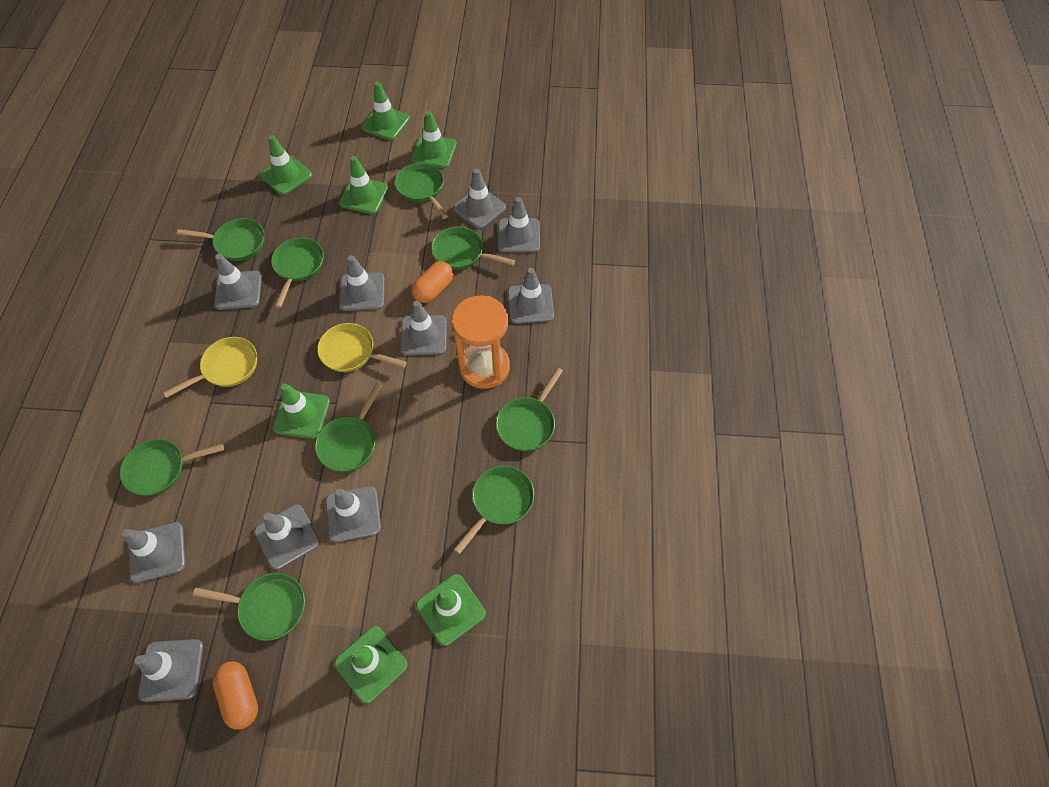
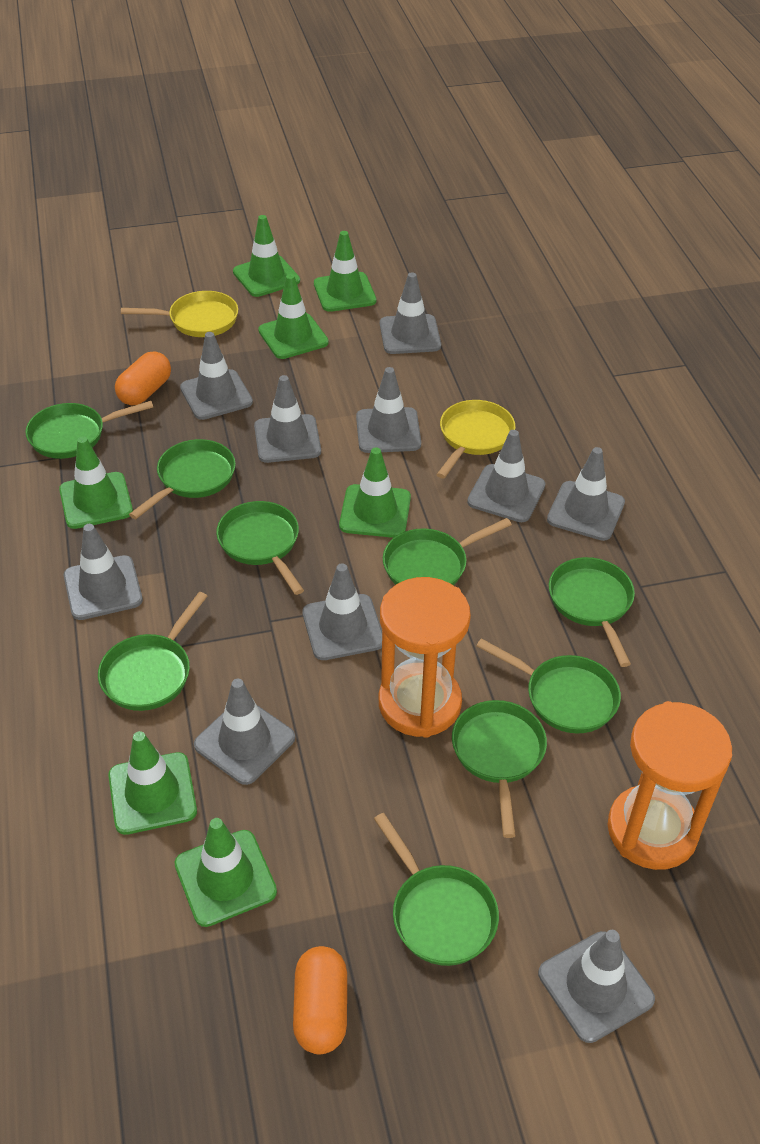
orange hourglass: 1 -> 2

